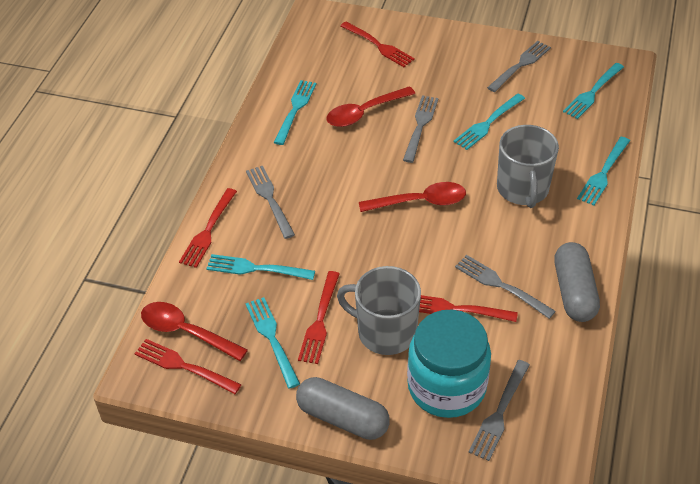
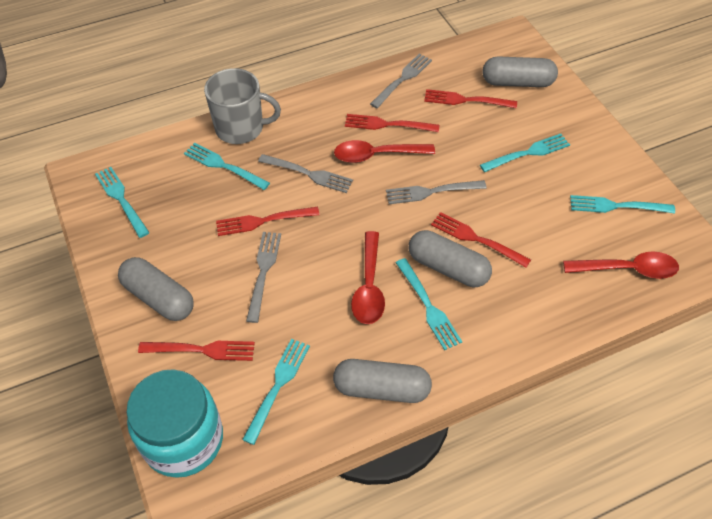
grey capsule: 2 -> 4
grey fork: 5 -> 4
grey mug: 2 -> 1

